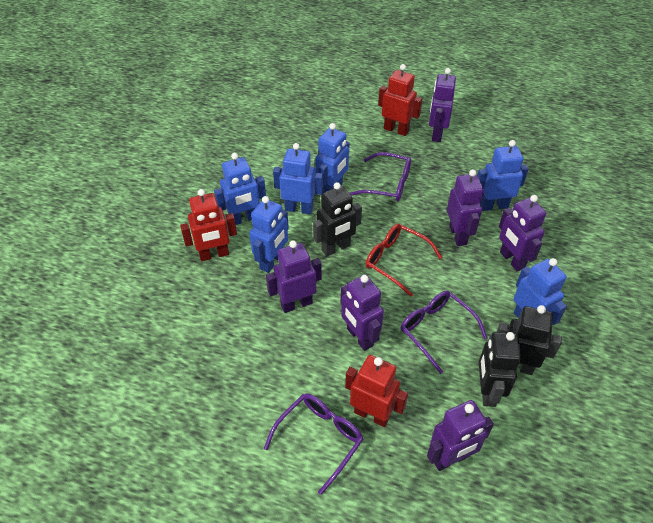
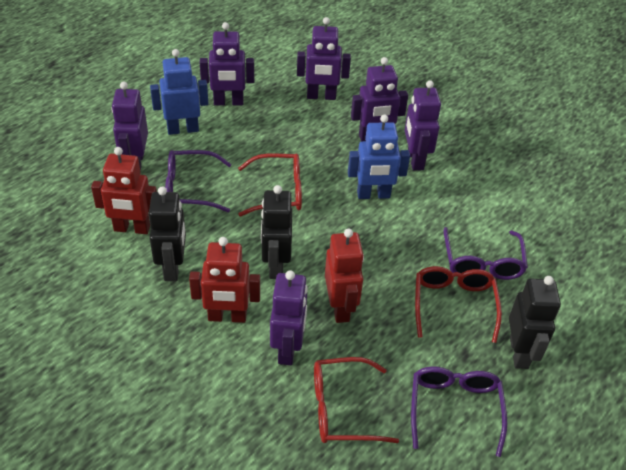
blue robot: 6 -> 2
red glasses: 1 -> 3

